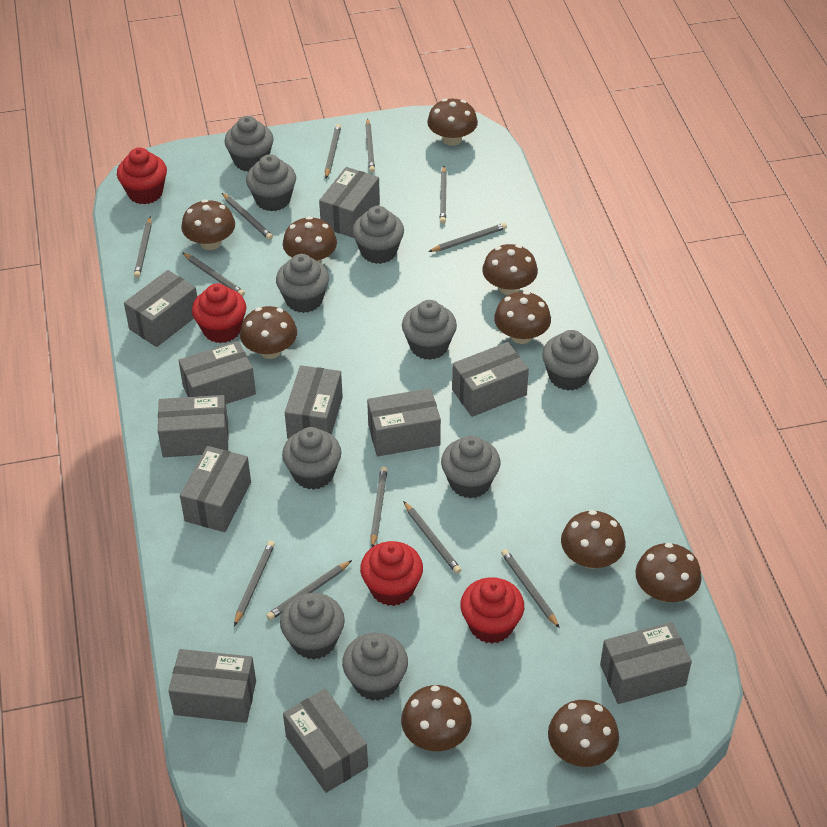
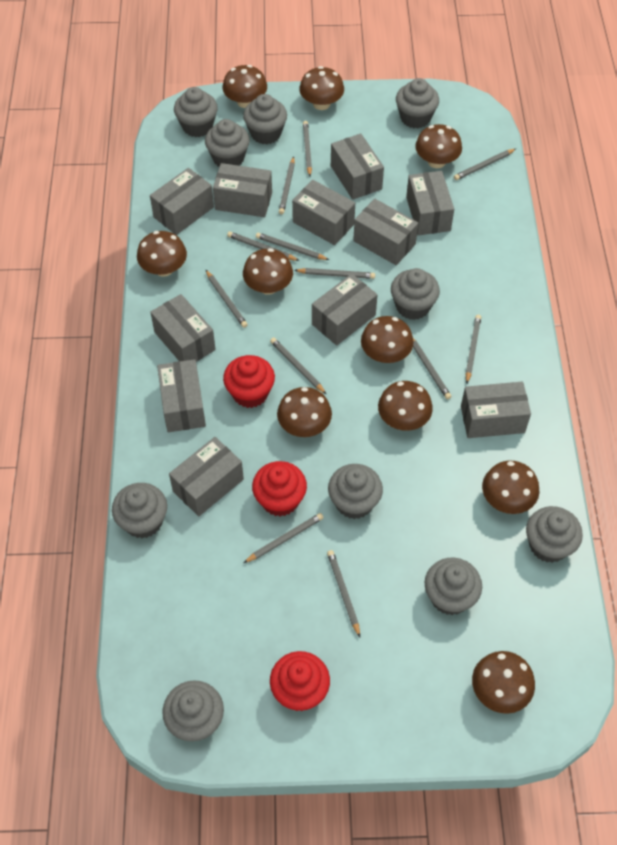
red cupcake: 4 -> 3

